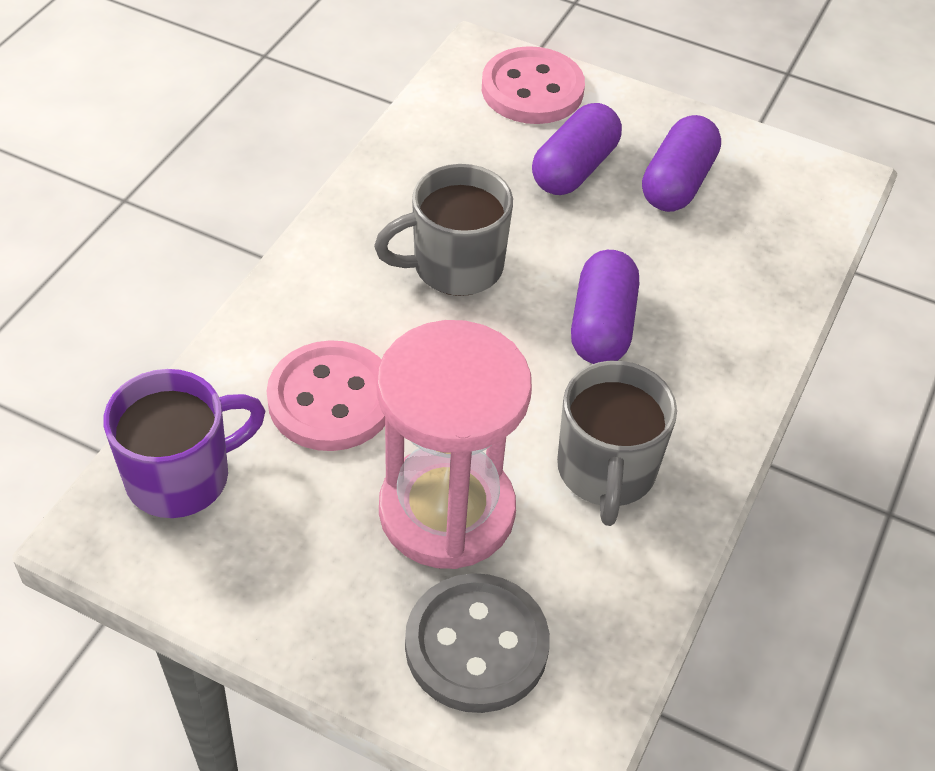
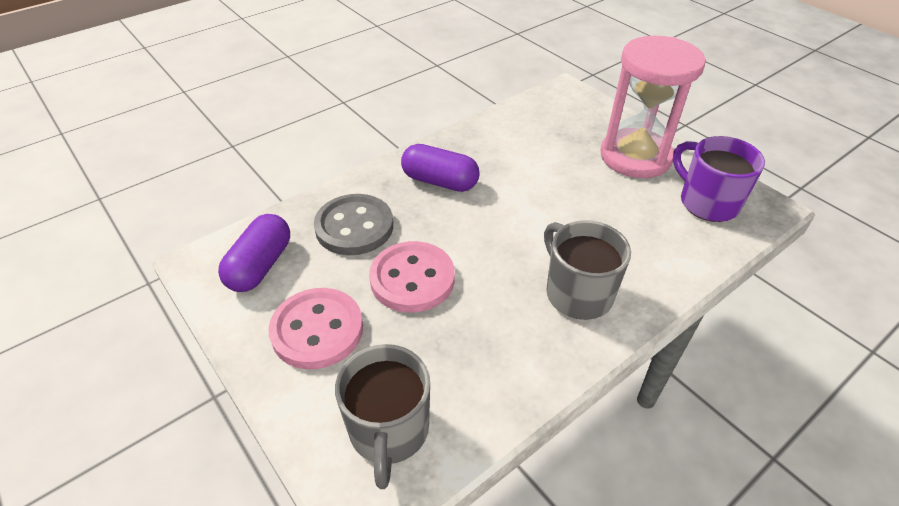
purple capsule: 3 -> 2

